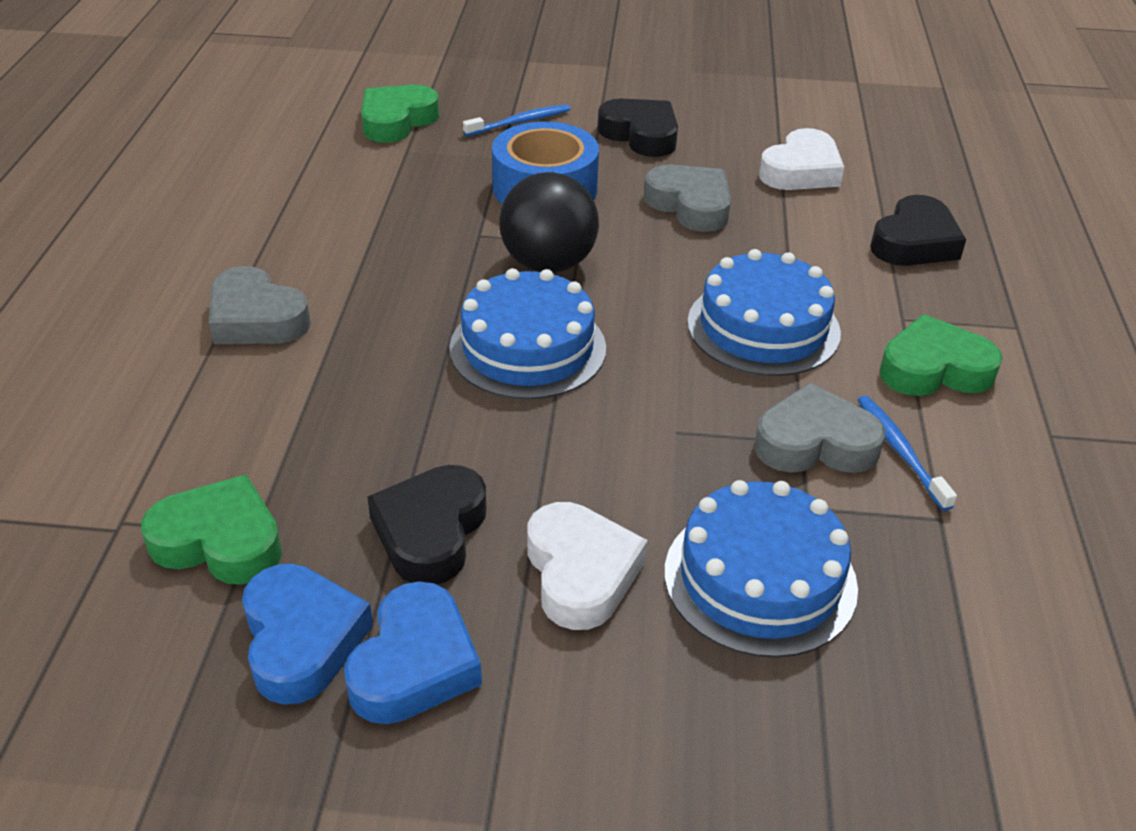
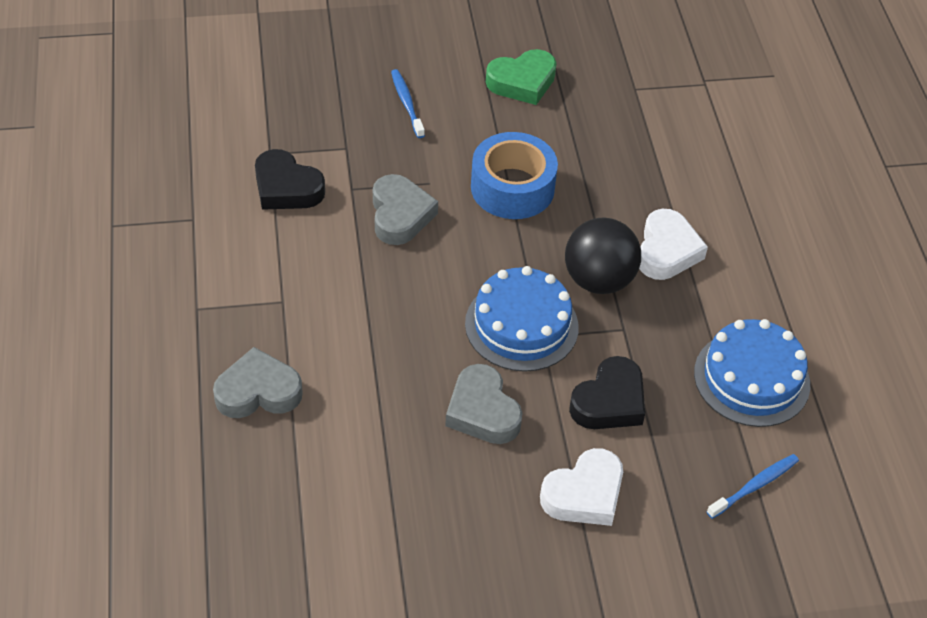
black heart: 3 -> 2
blue cake: 3 -> 2
blue heart: 2 -> 0
green heart: 3 -> 1

